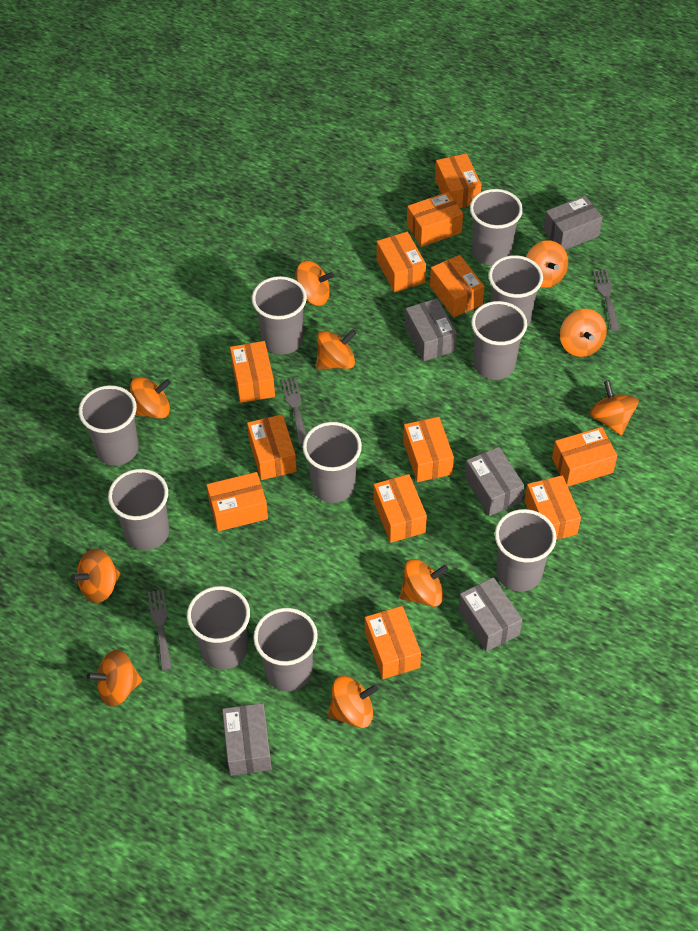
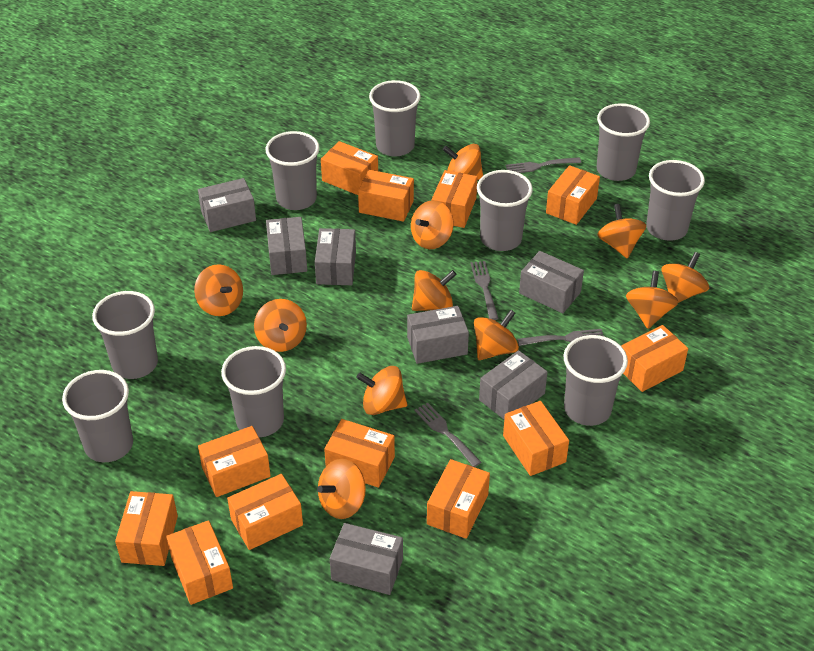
grey box: 5 -> 7
grey cup: 10 -> 9
grey fork: 3 -> 4
orange spinning top: 10 -> 11

